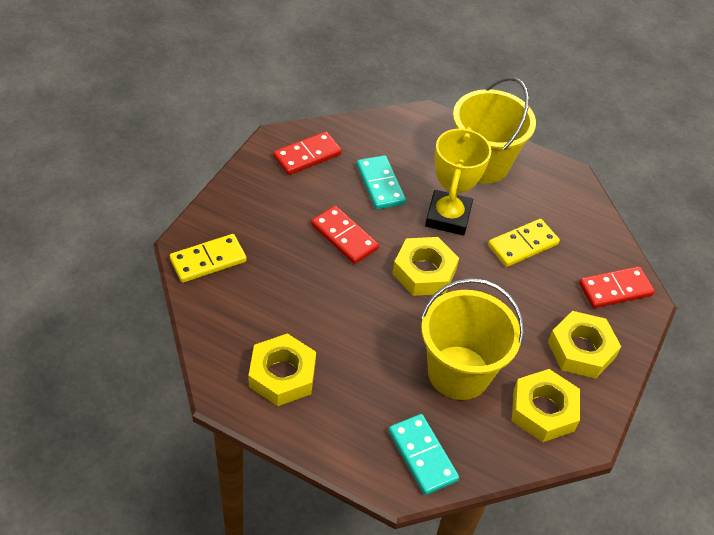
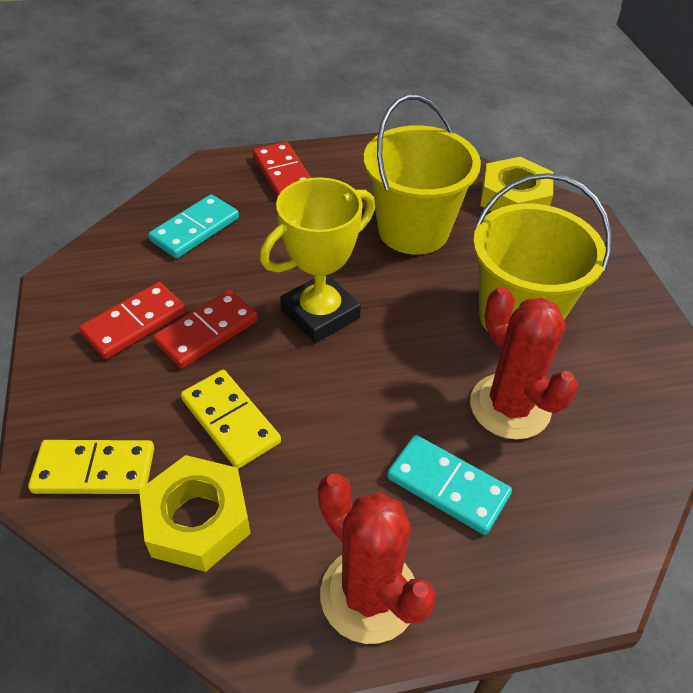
red cactus: 0 -> 2
yellow nut: 4 -> 2

